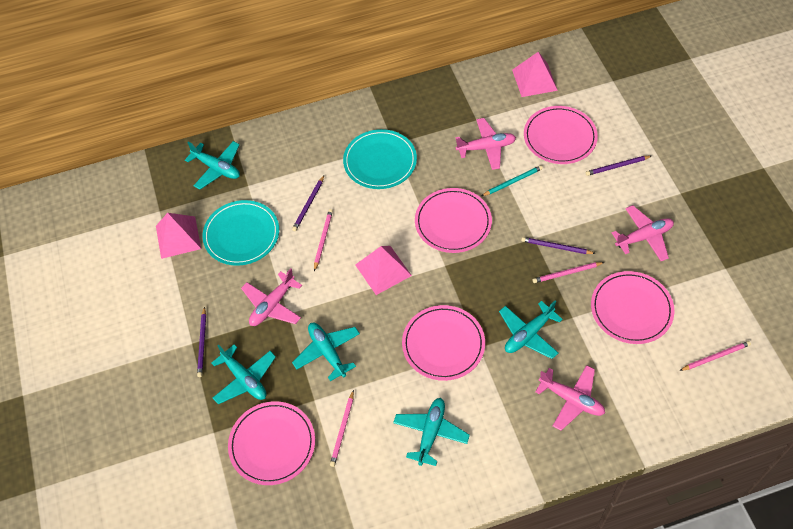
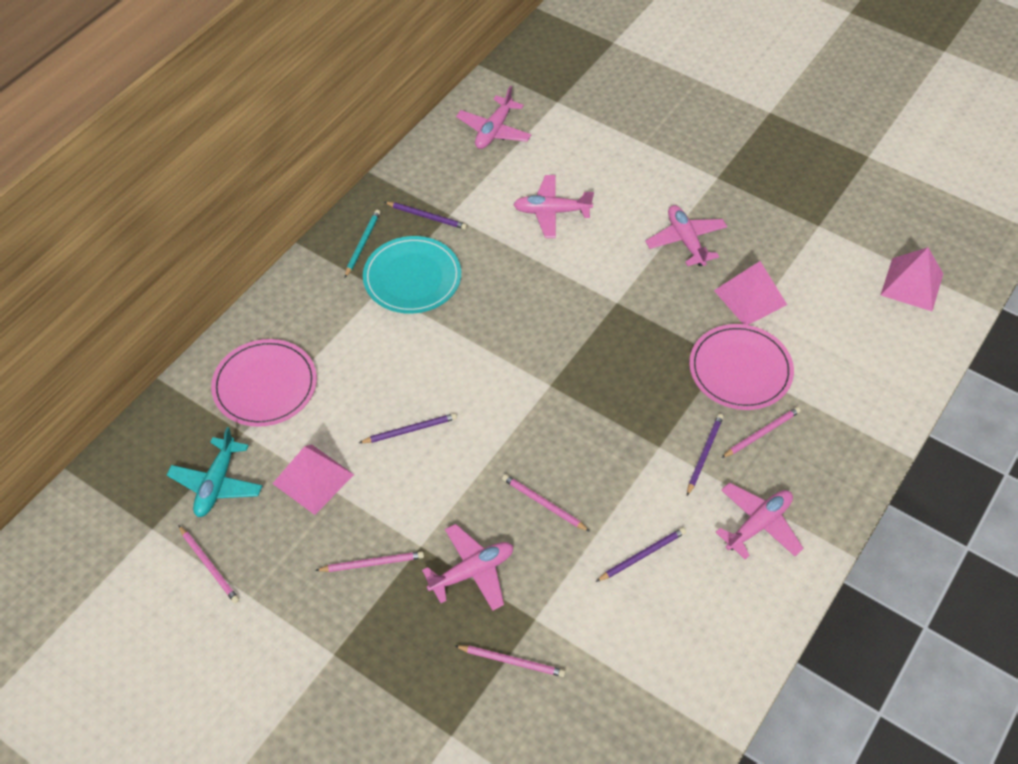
pink pencil: 4 -> 5
pink plane: 4 -> 5
pink plate: 5 -> 2
turquoise plane: 5 -> 1
turquoise plate: 2 -> 1

